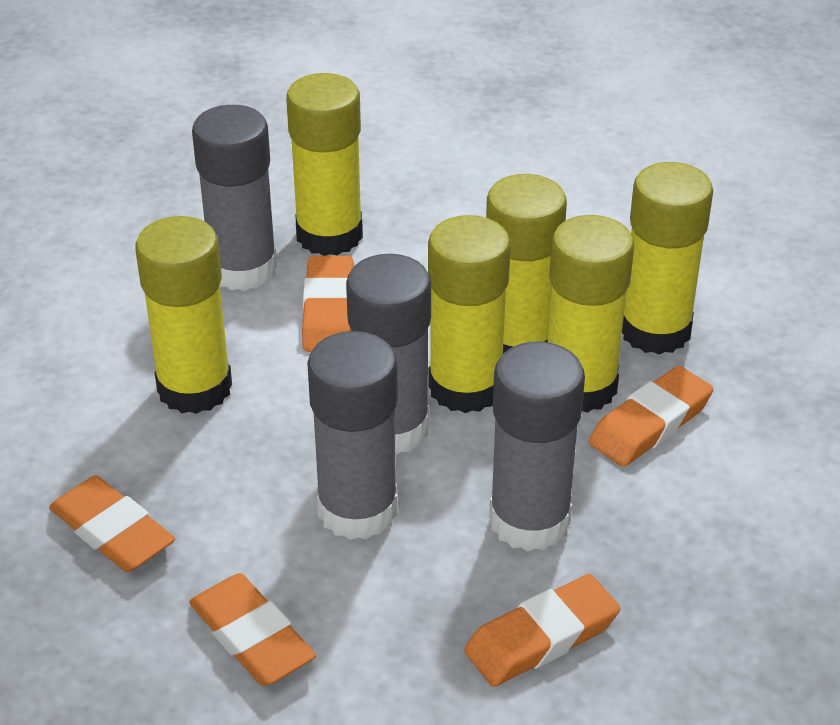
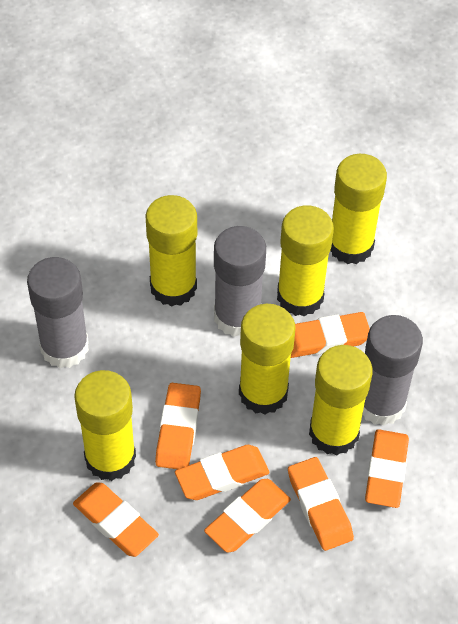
grey glue stick: 4 -> 3
orange eraser: 5 -> 7

